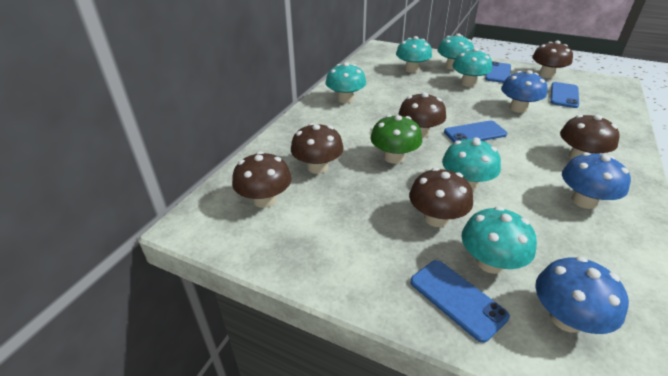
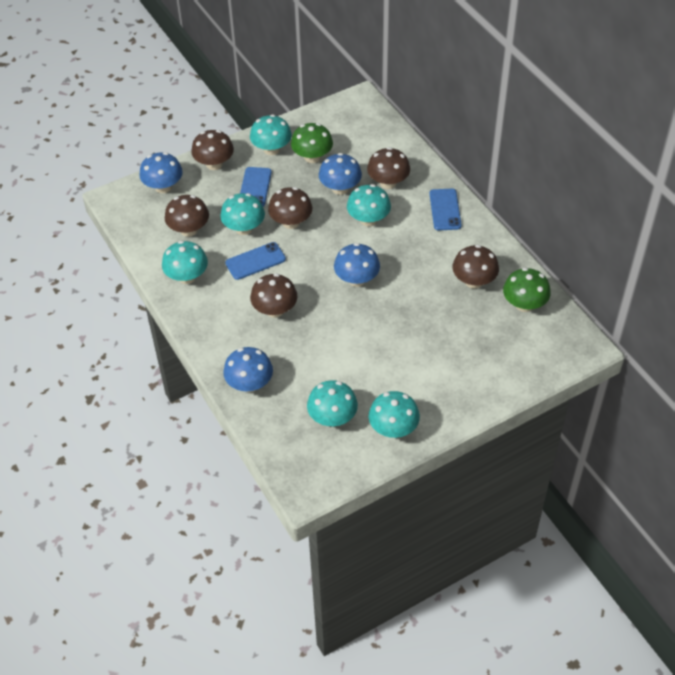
blue mushroom: 3 -> 4
blue phone: 4 -> 3
green mushroom: 1 -> 2

